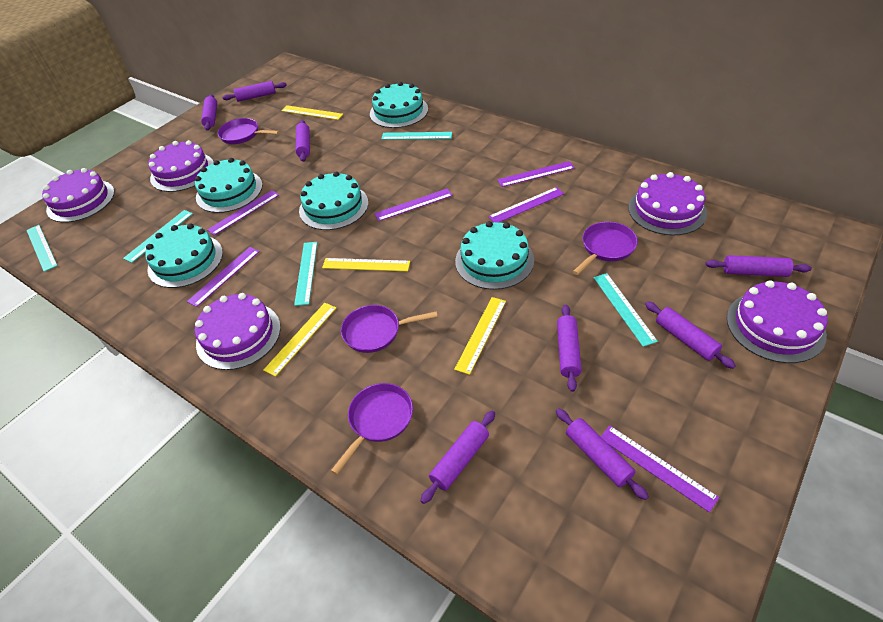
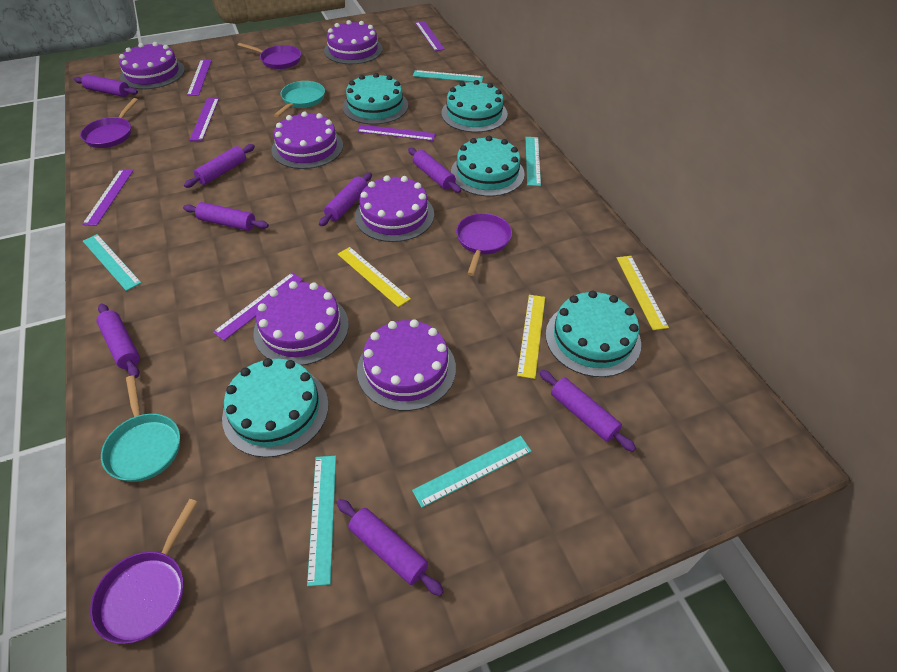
purple cake: 5 -> 6
turquoise pan: 0 -> 2
yellow ruler: 4 -> 3

